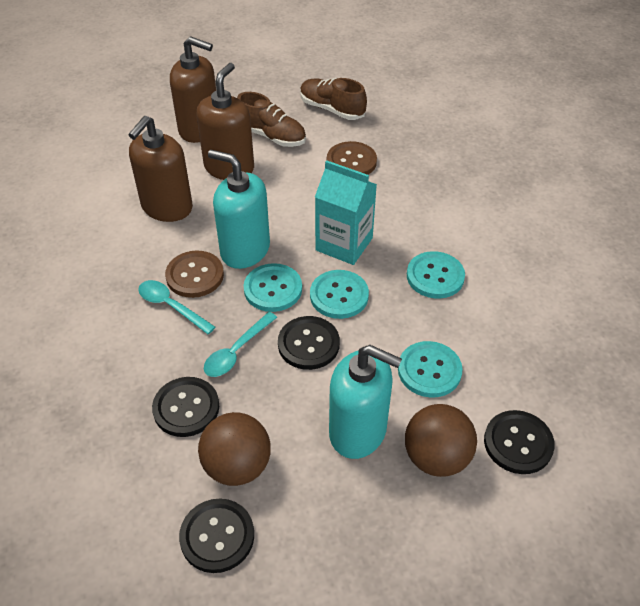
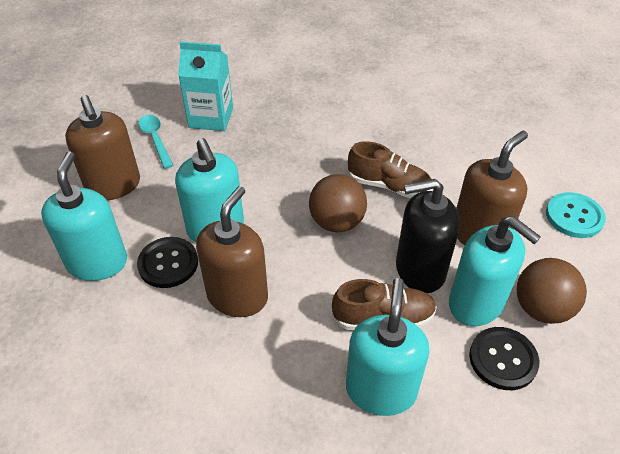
black button: 4 -> 2
black soap dispenser: 0 -> 1
brown button: 2 -> 0
turquoise button: 4 -> 1
turquoise soap dispenser: 2 -> 4
turquoise spoon: 2 -> 1

